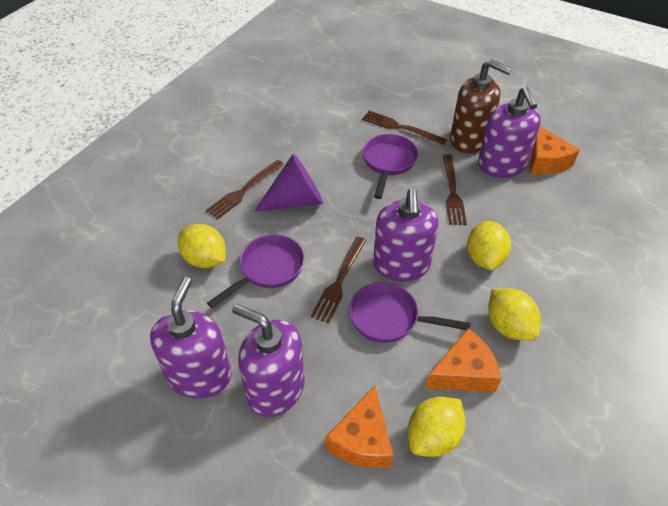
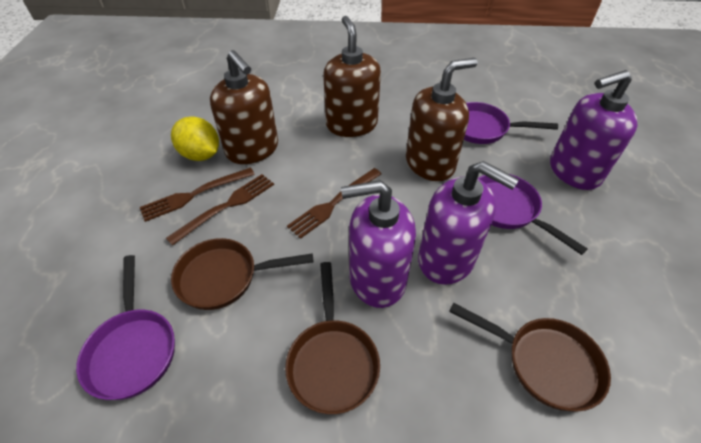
brown fork: 4 -> 3
brown pan: 0 -> 3
brown soap dispenser: 1 -> 3
orange cheese: 3 -> 0
purple cone: 1 -> 0
purple soap dispenser: 4 -> 3
yellow lemon: 4 -> 1

